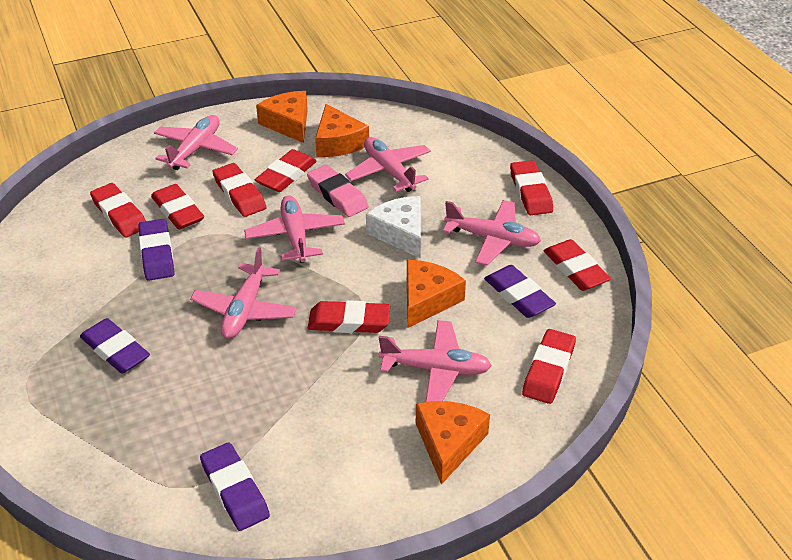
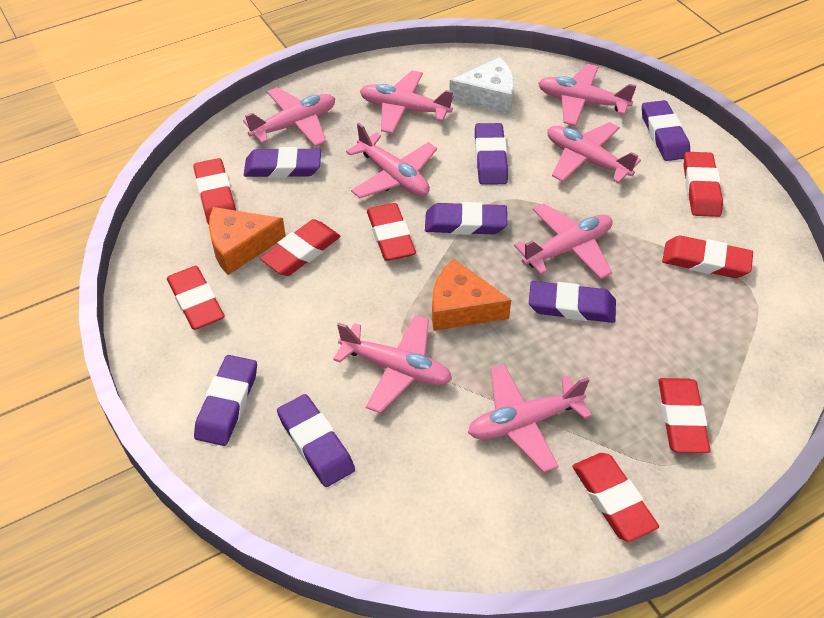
orange cheese: 4 -> 2
pink eraser: 1 -> 0
pink plane: 6 -> 8
purple eraser: 4 -> 7

